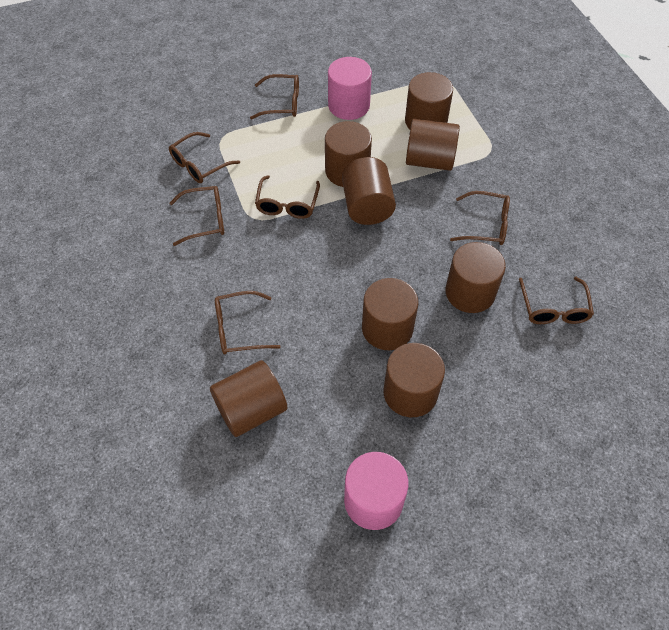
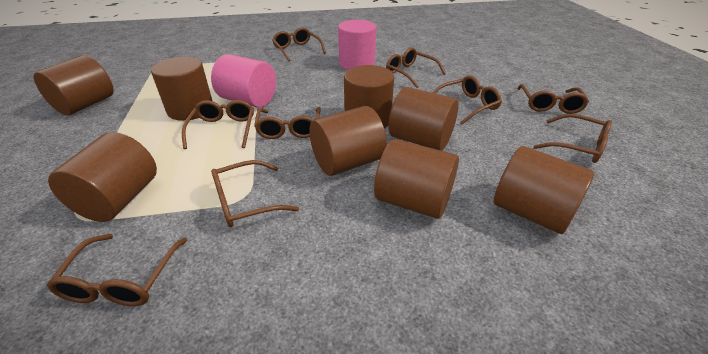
brown glasses: 7 -> 9

